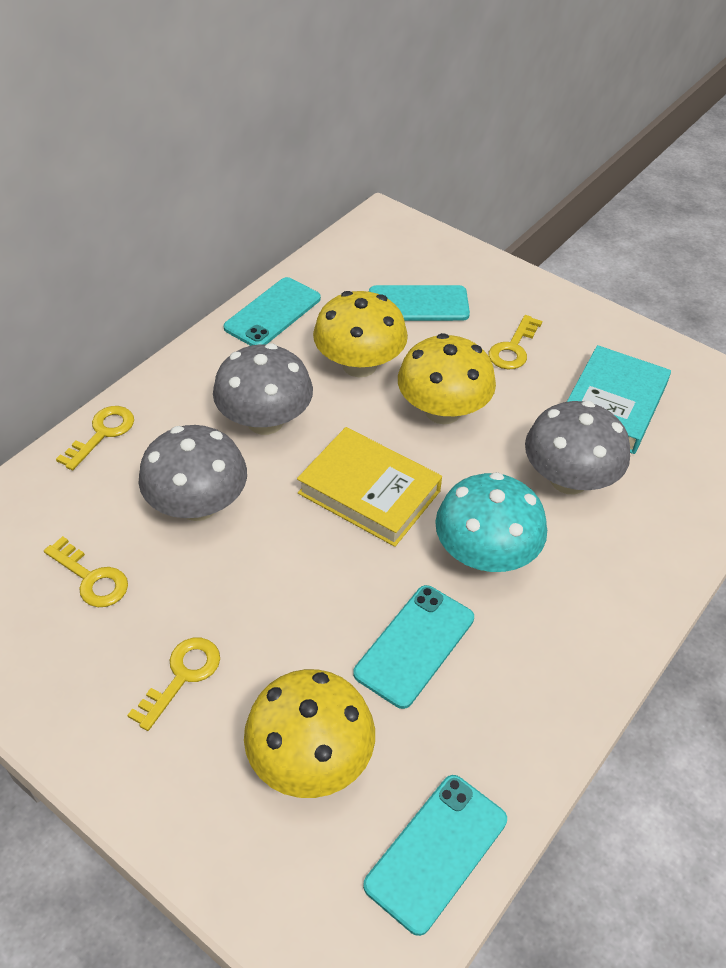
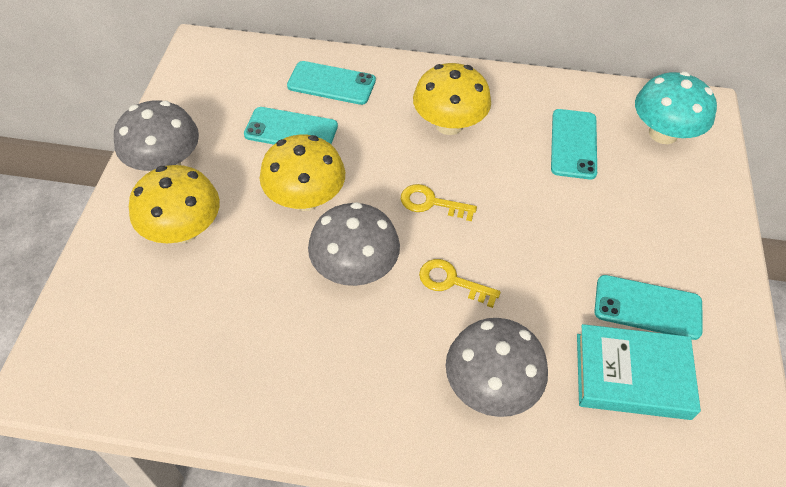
yellow book: 1 -> 0
yellow key: 4 -> 2

